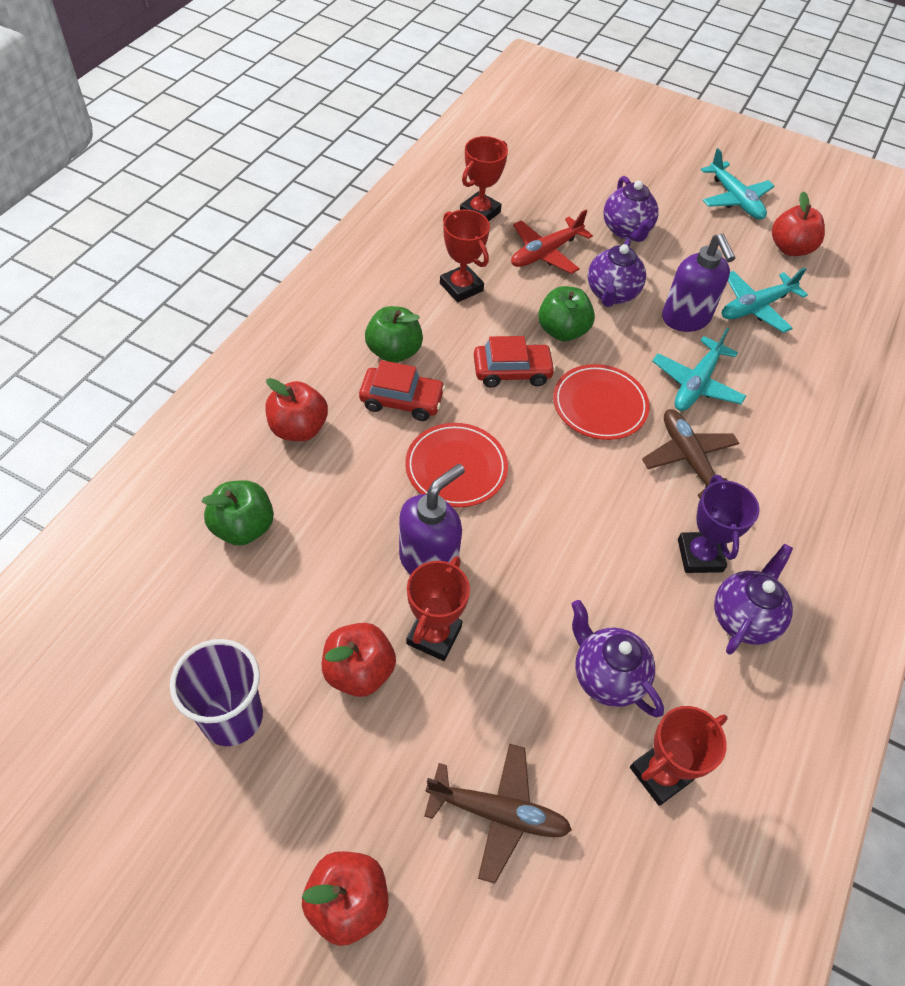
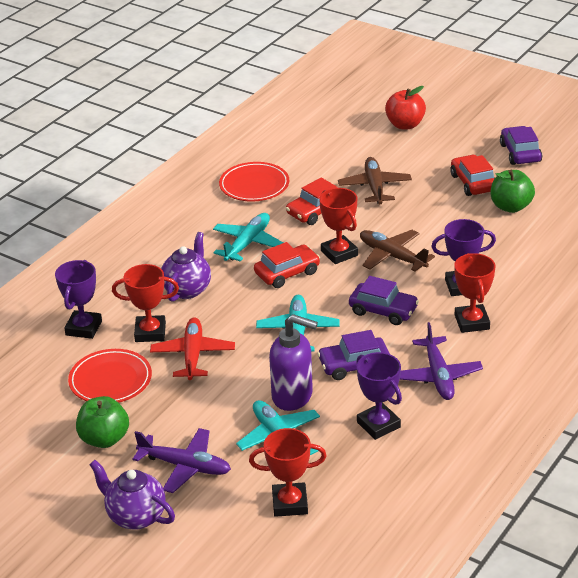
green apple: 3 -> 2
purple car: 0 -> 3
purple cup: 1 -> 0
purple plane: 0 -> 2
purple soap dispenser: 2 -> 1
purple teapot: 4 -> 2
purple trophy: 1 -> 3
red apple: 4 -> 1
red car: 2 -> 3

